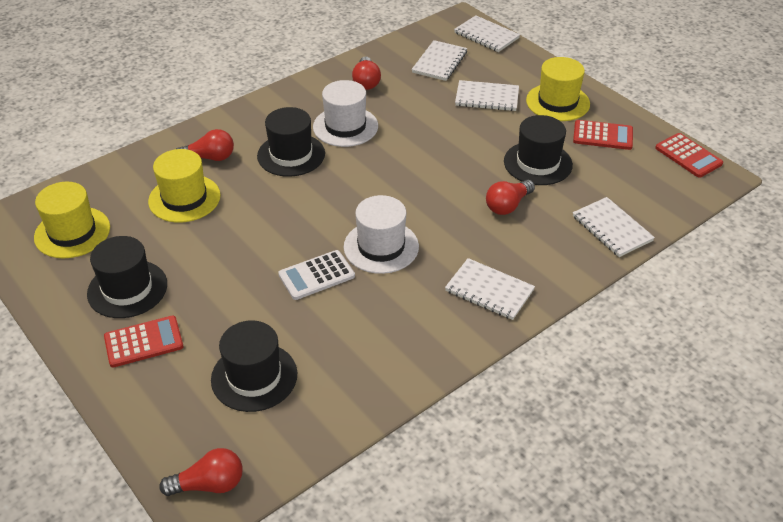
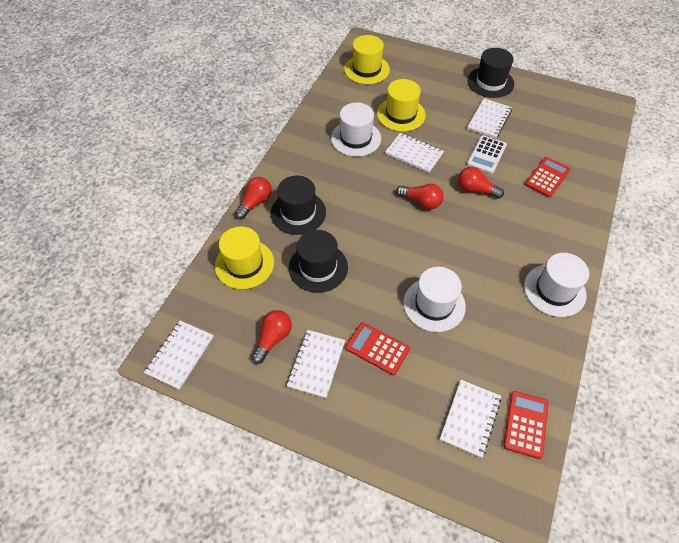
black hat: 4 -> 3
white hat: 2 -> 3

